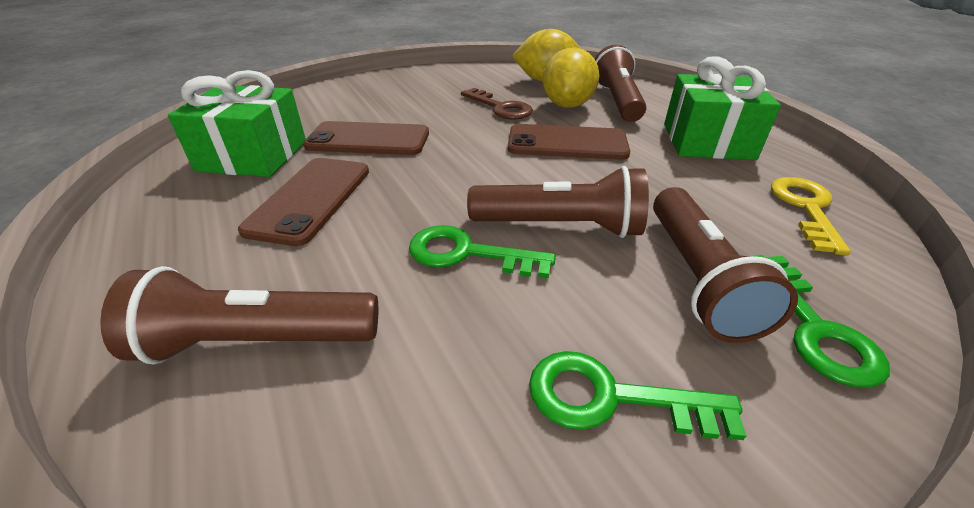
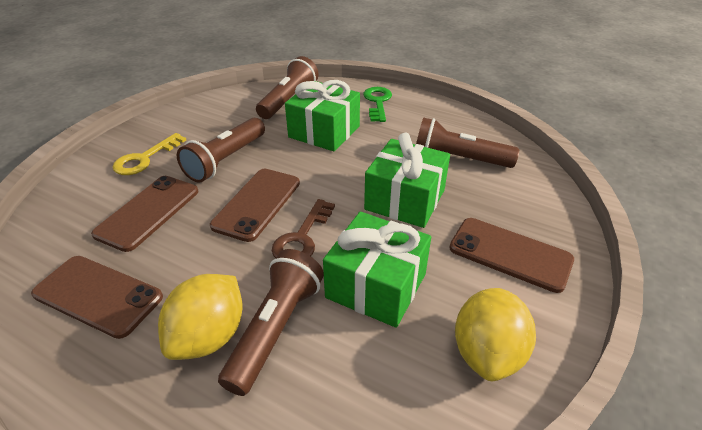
brown phone: 3 -> 4
green gift: 2 -> 3
green key: 3 -> 1

